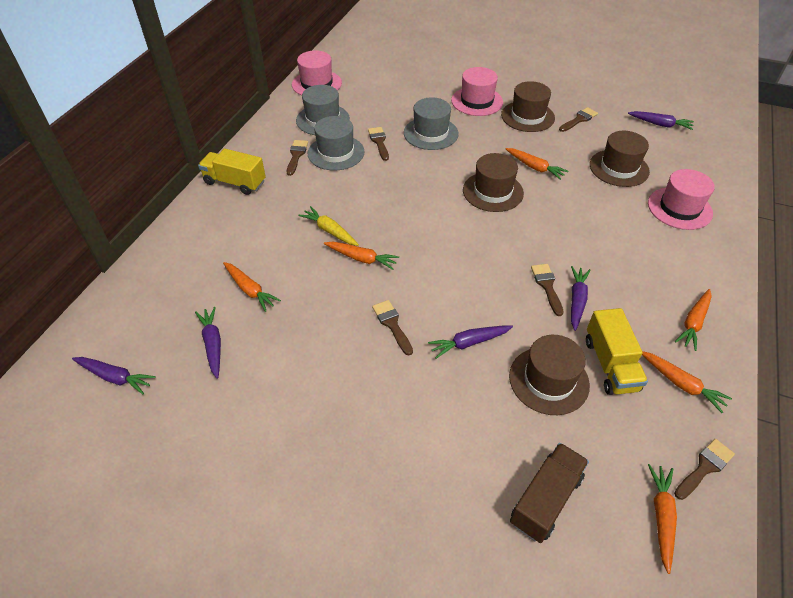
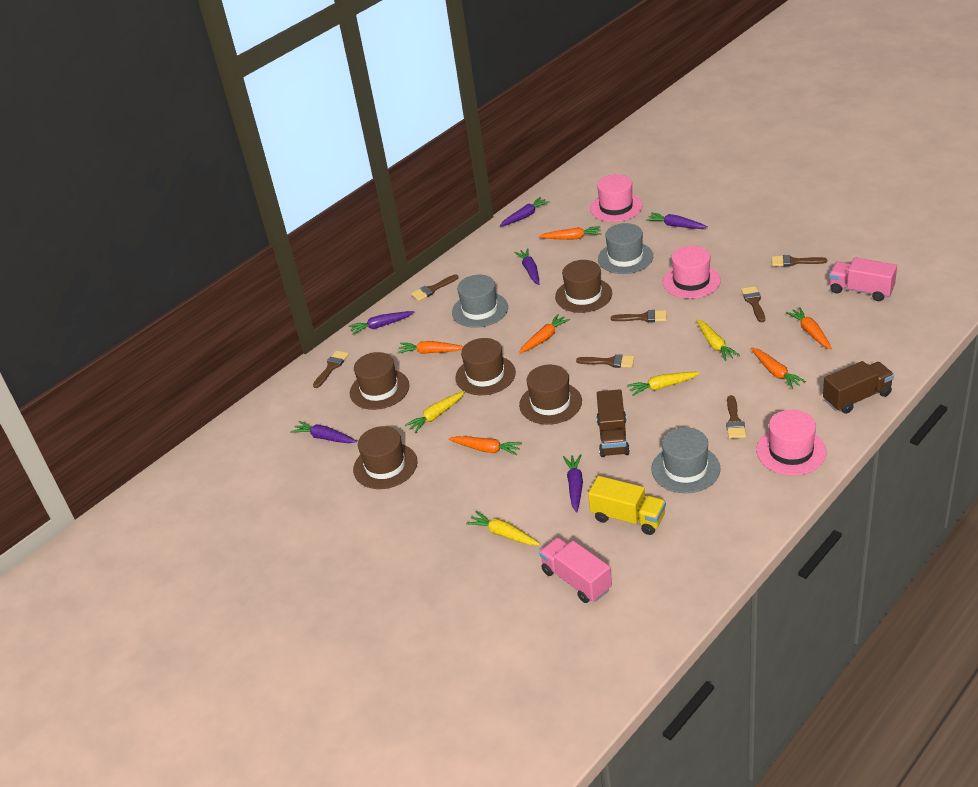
brown brush: 6 -> 7
brown hat: 4 -> 5
brown truck: 1 -> 2
pink truck: 0 -> 2
purple carrot: 5 -> 6
yellow carrot: 1 -> 4
yellow truck: 2 -> 1

